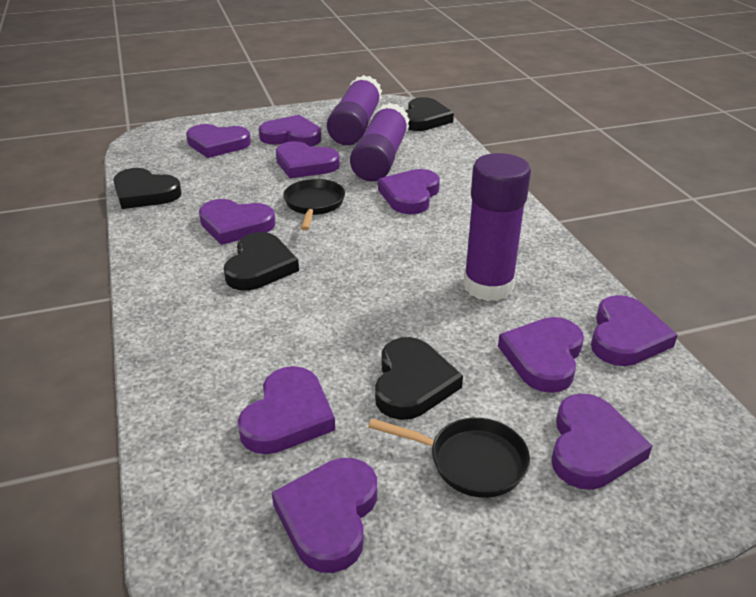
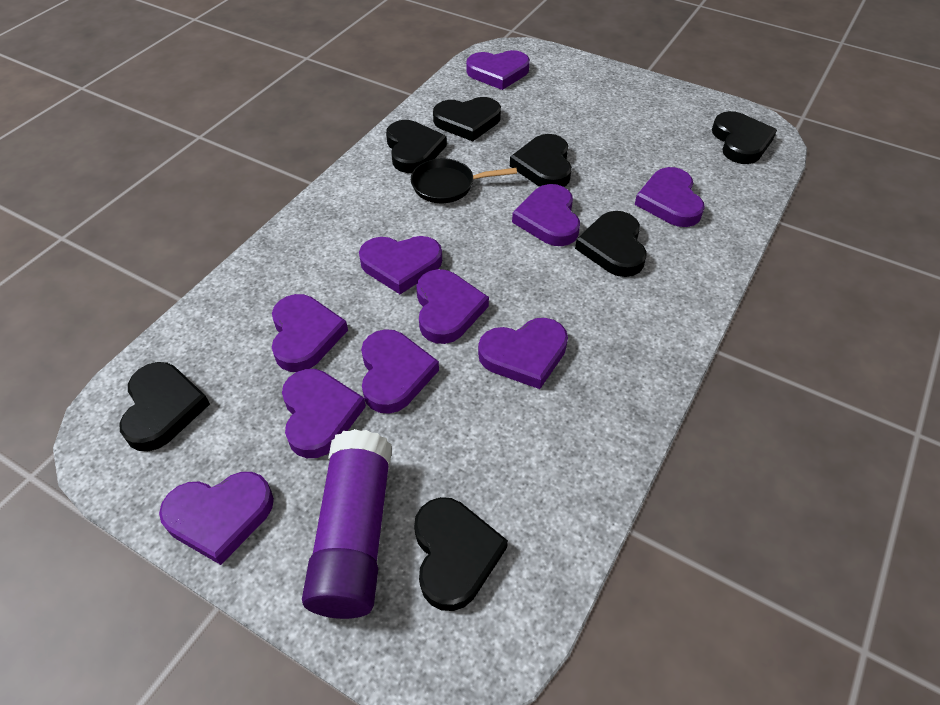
black heart: 4 -> 7
black pan: 2 -> 1
purple glue stick: 3 -> 1

